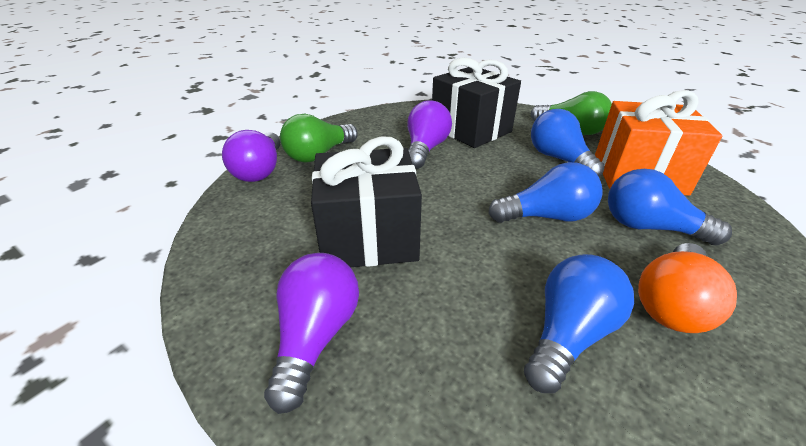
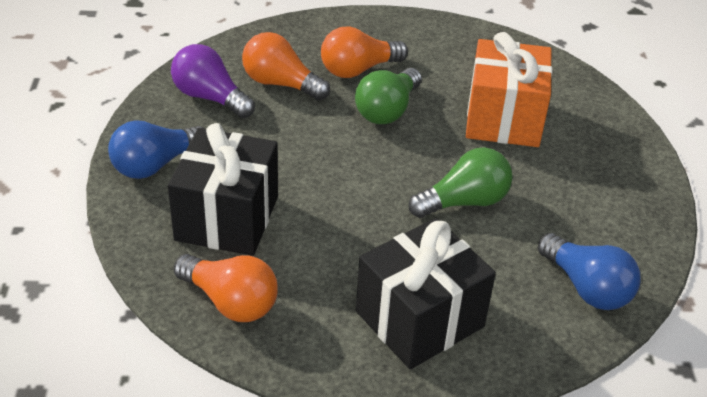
blue light bulb: 4 -> 2
orange light bulb: 1 -> 3
purple light bulb: 3 -> 1

